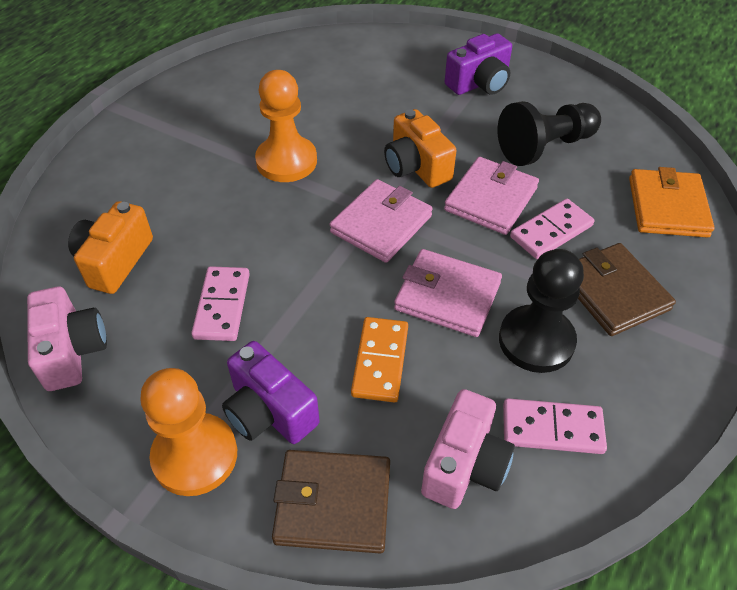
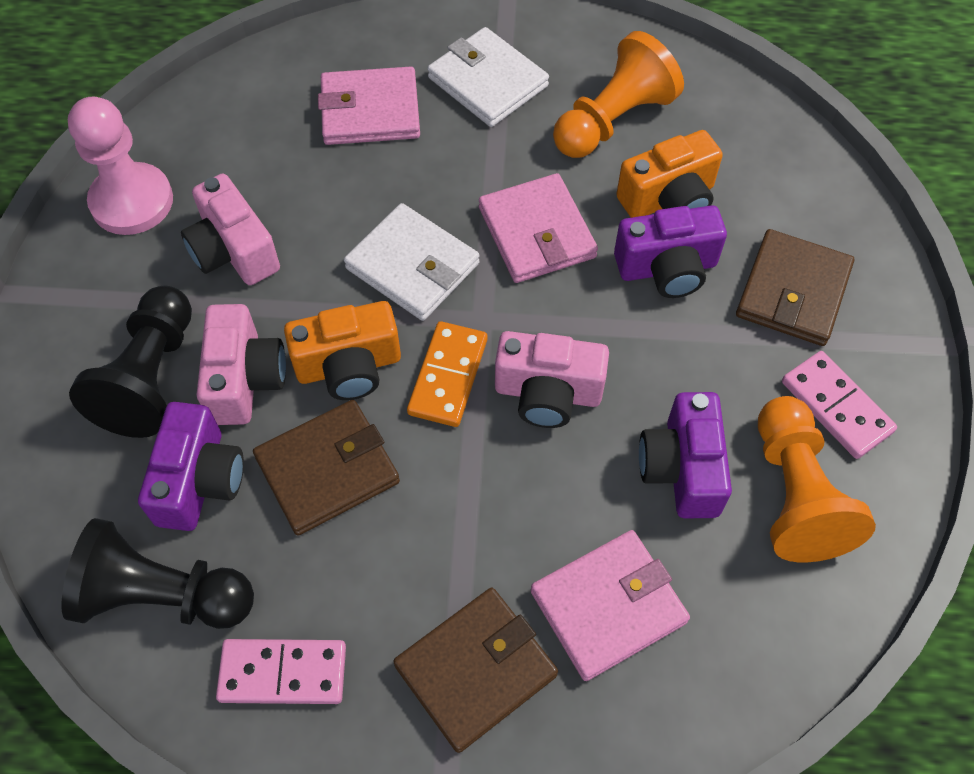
brown wallet: 2 -> 3
orange wallet: 1 -> 0
pink camera: 2 -> 3
pink domino: 3 -> 2
pink pawn: 0 -> 1
purple camera: 2 -> 3
white wallet: 0 -> 2

